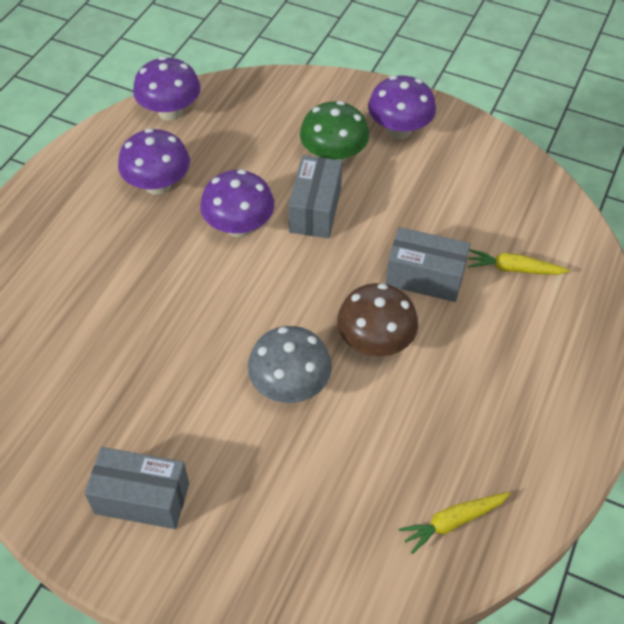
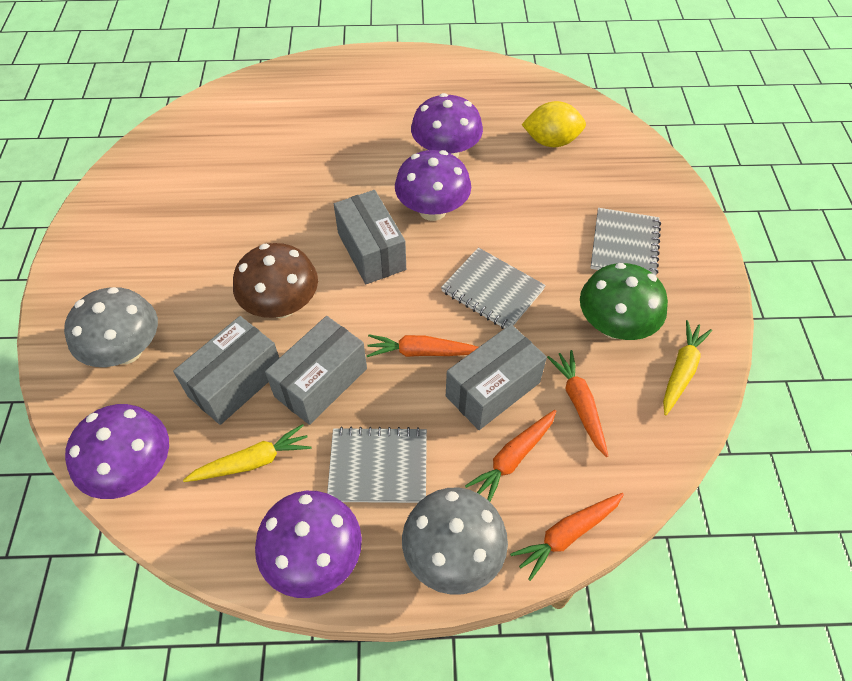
grey box: 3 -> 4
grey mushroom: 1 -> 2
grey notebook: 0 -> 3
orange carrot: 0 -> 4
yellow lemon: 0 -> 1

